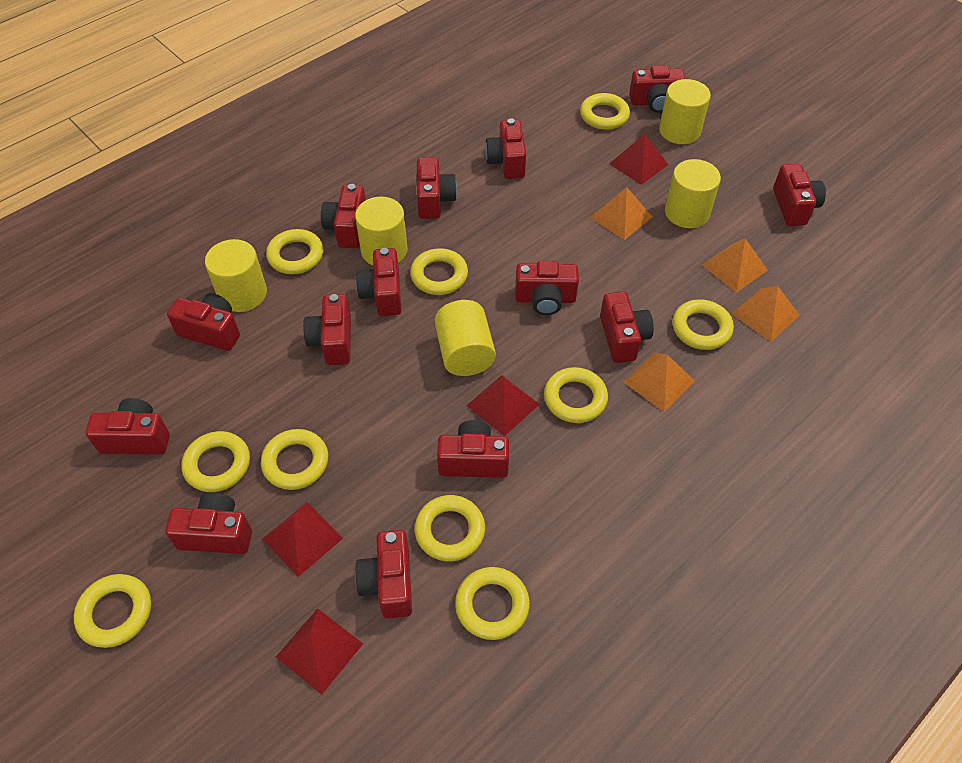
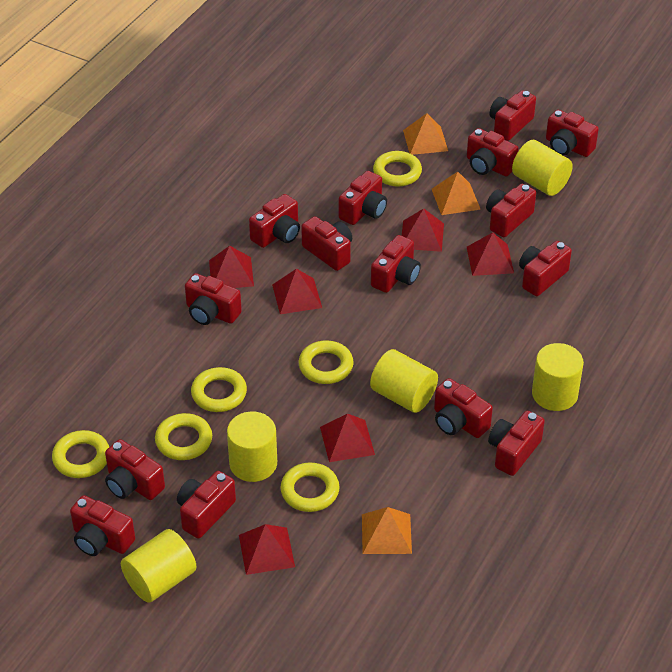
orange pyramid: 4 -> 3
red camera: 14 -> 15
red pyramid: 4 -> 6
yellow ring: 10 -> 6

